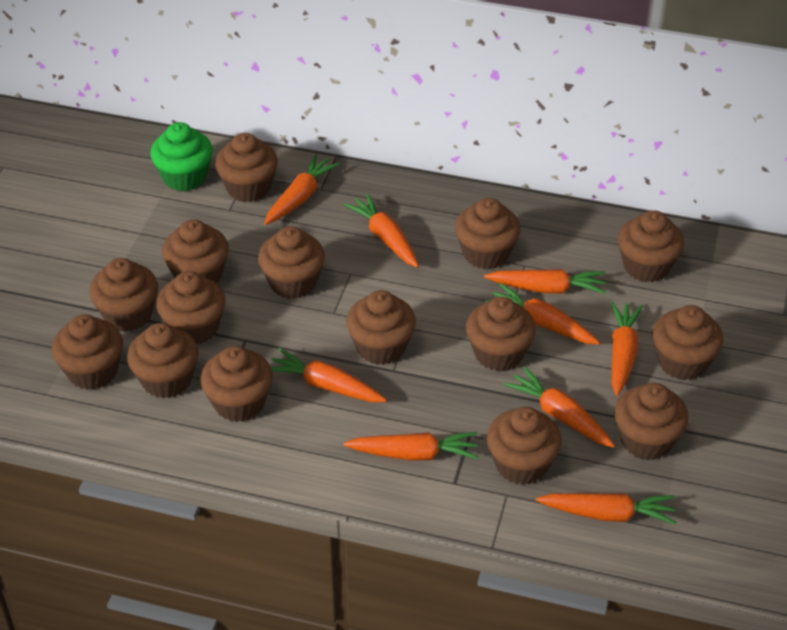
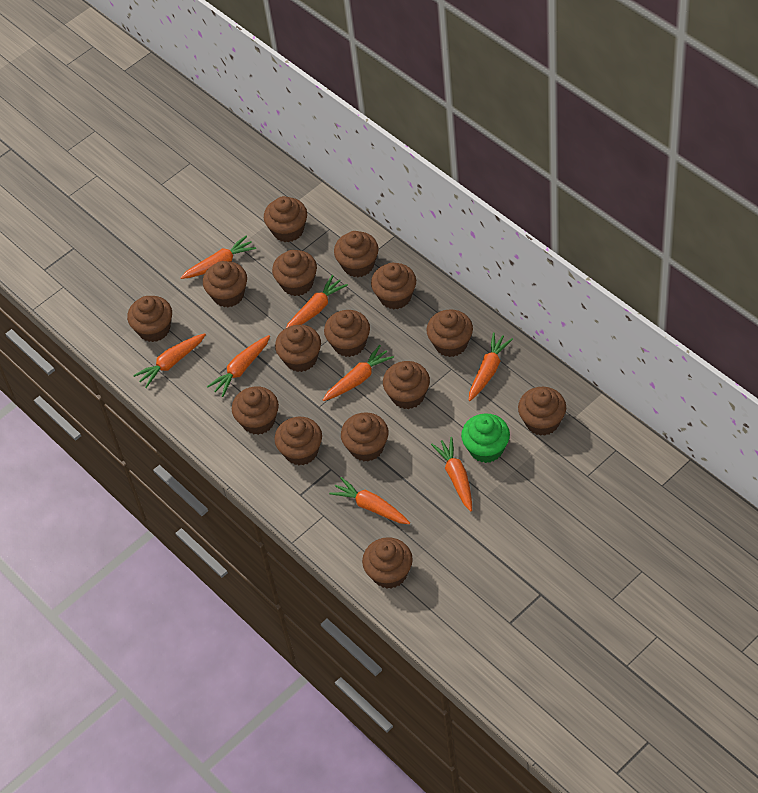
orange carrot: 9 -> 8

